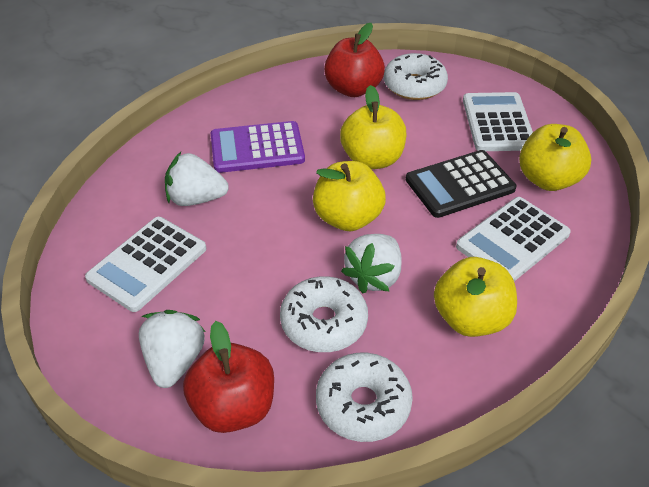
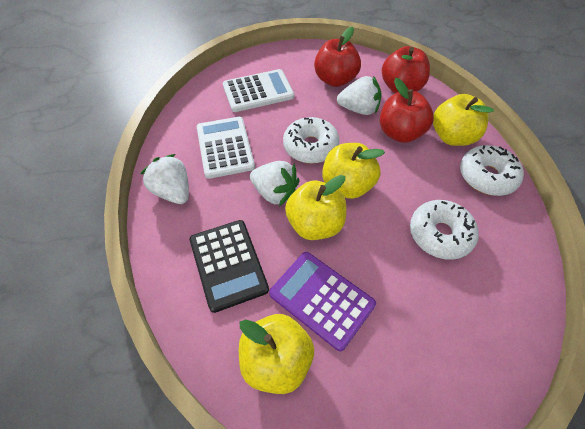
red apple: 2 -> 3
white calculator: 3 -> 2

